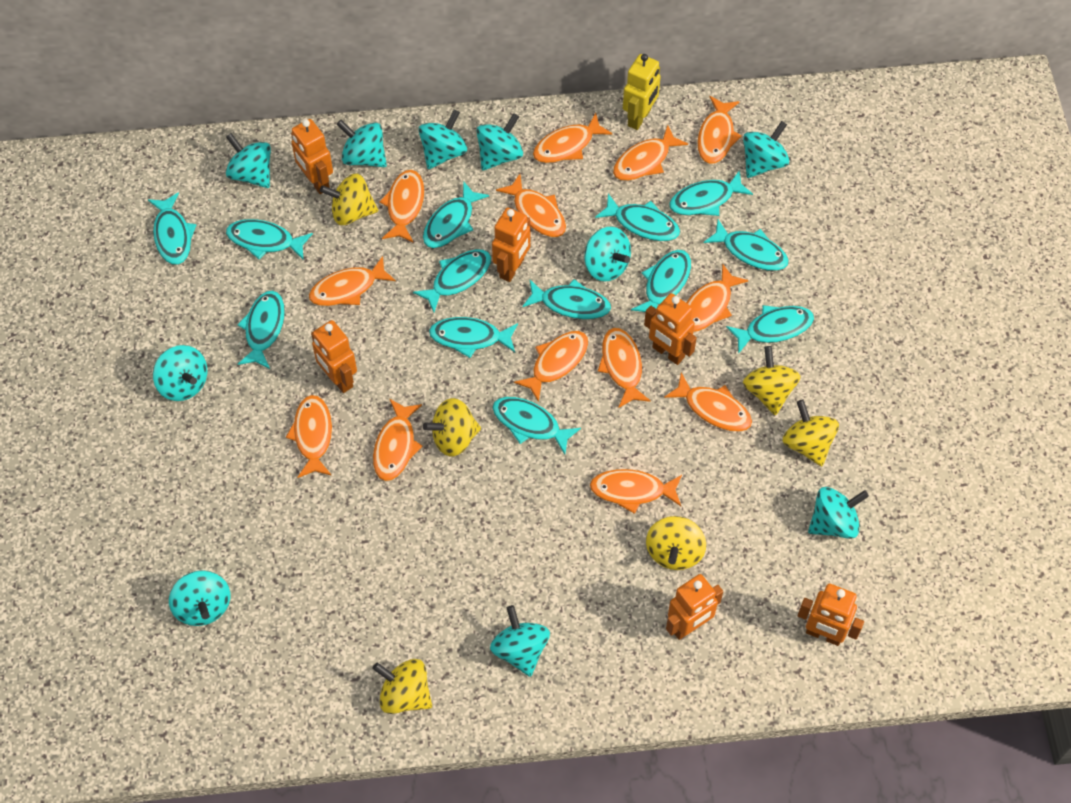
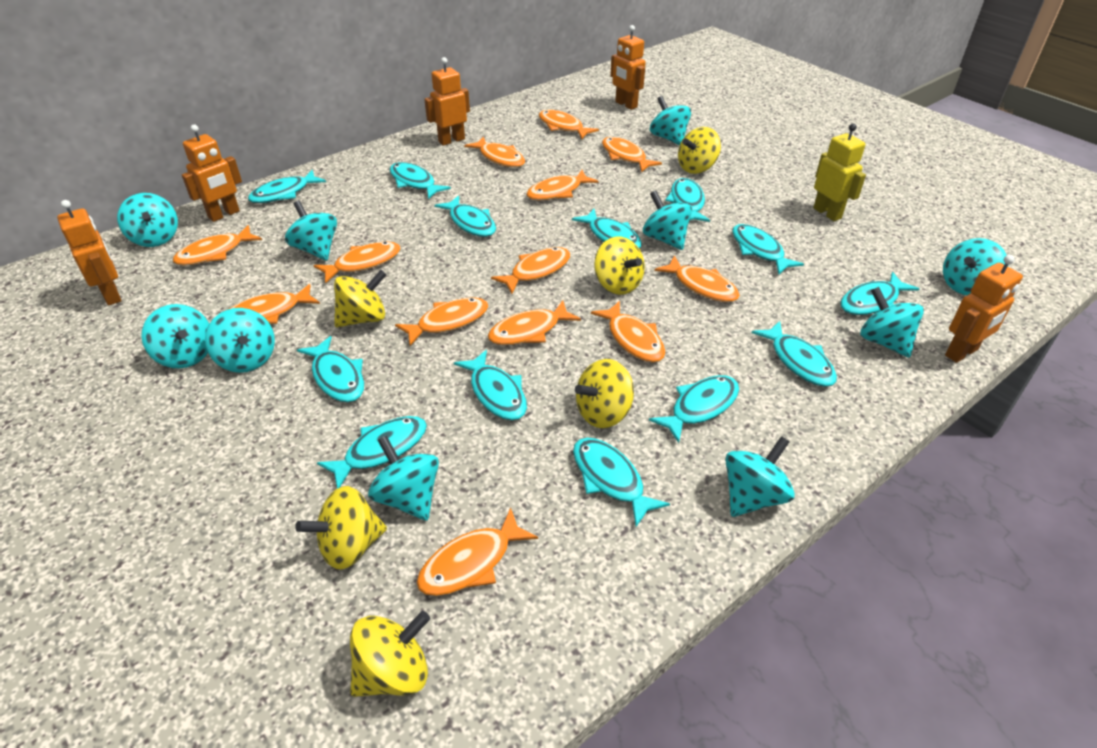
orange robot: 6 -> 5

